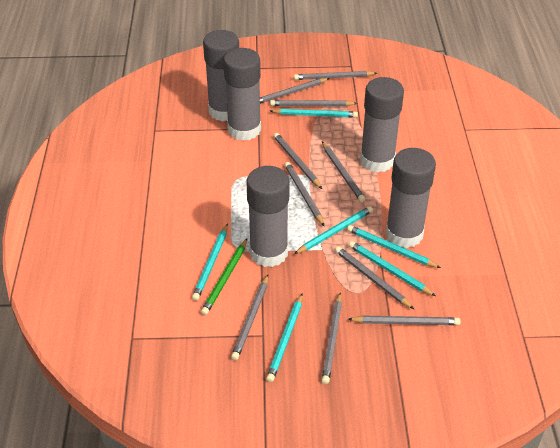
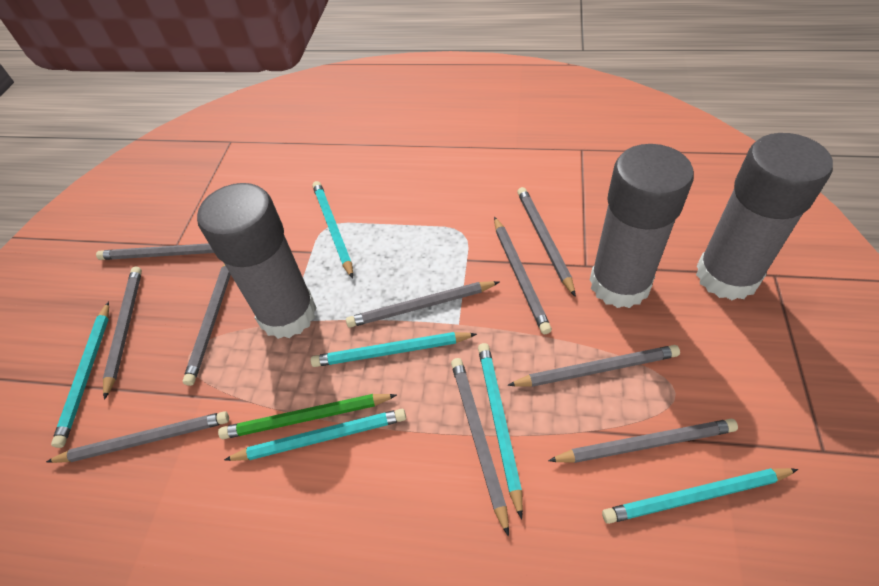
grey glue stick: 5 -> 3

